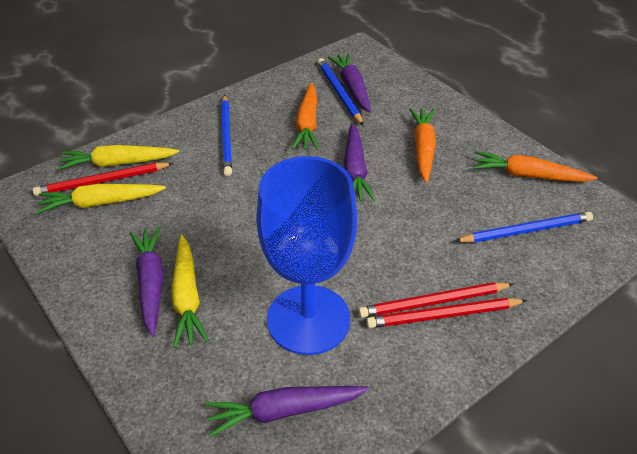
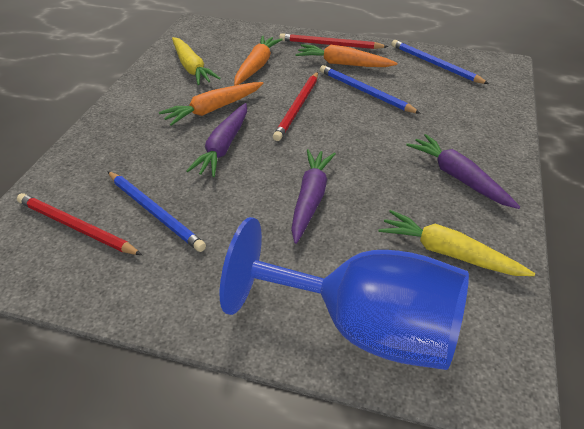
purple carrot: 4 -> 3
yellow carrot: 3 -> 2

